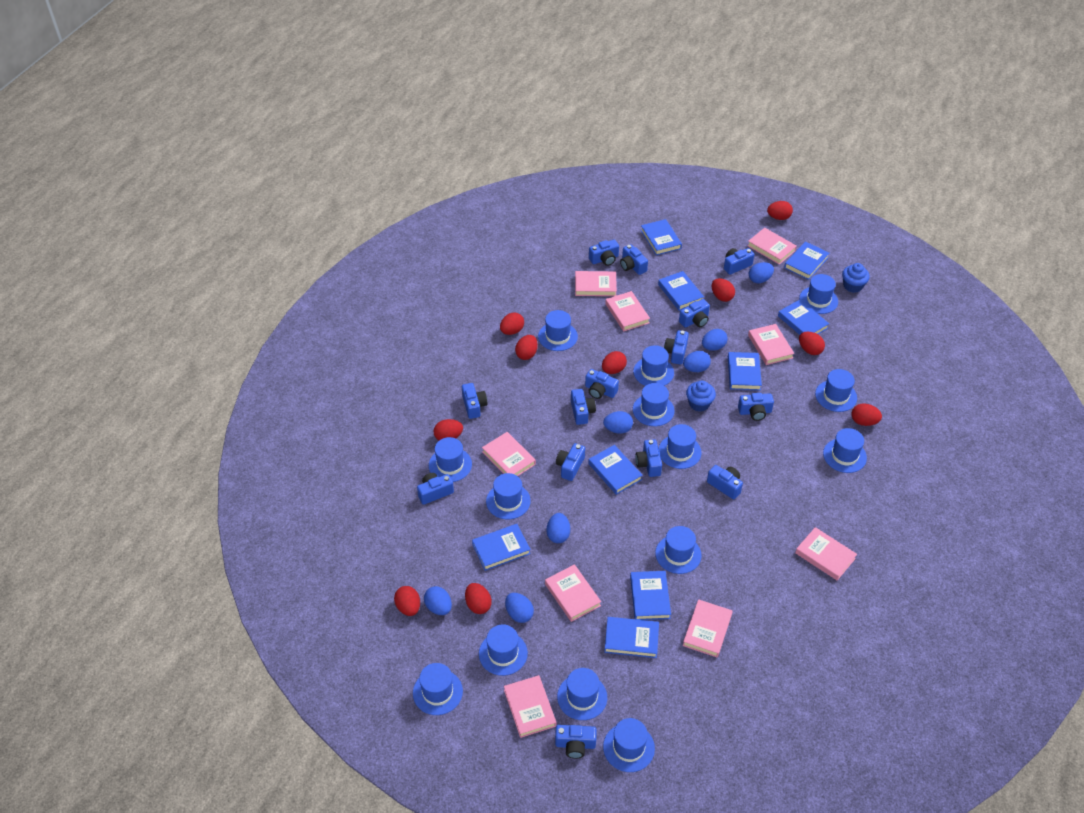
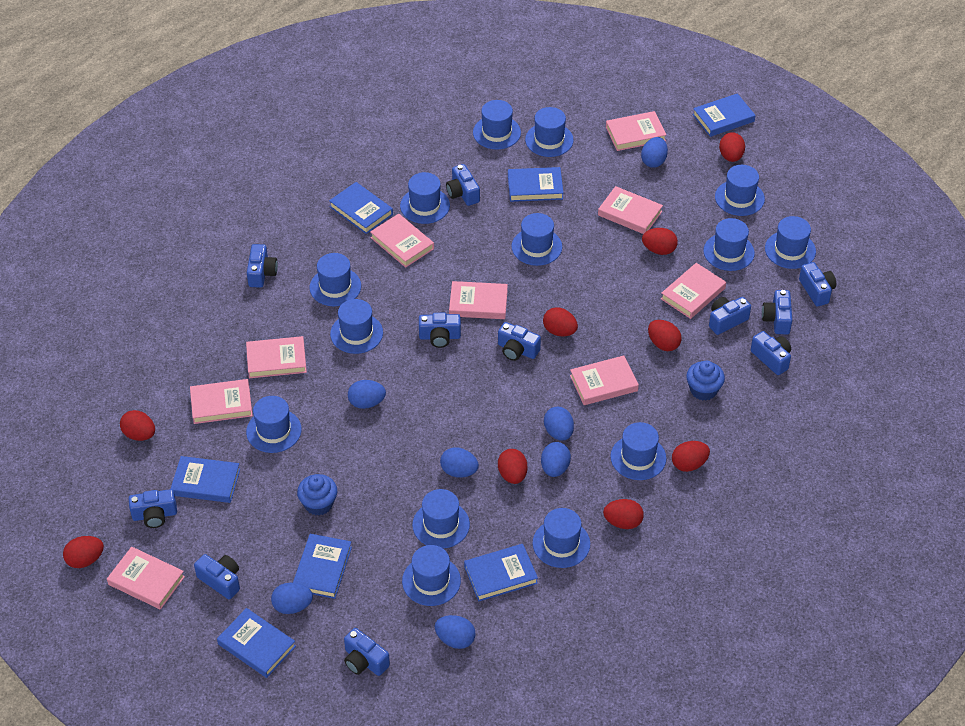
blue book: 9 -> 7
blue camera: 14 -> 11
red egg: 10 -> 9

